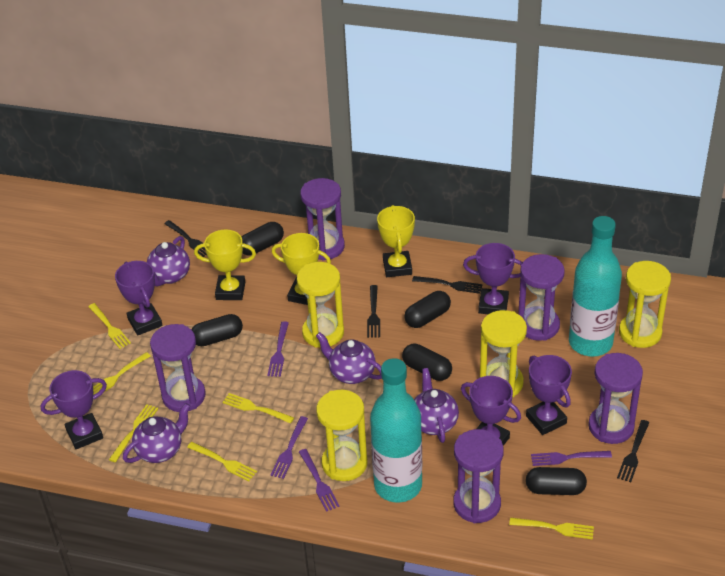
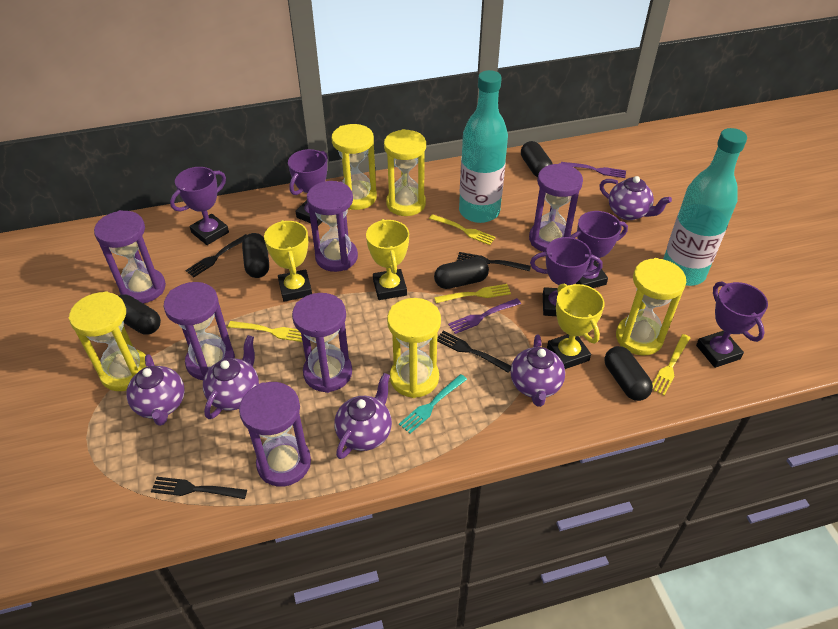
purple fork: 4 -> 2
purple hourglass: 5 -> 6
purple teapot: 4 -> 5
turquoise fork: 0 -> 1
yellow fork: 6 -> 4
yellow hourglass: 4 -> 5

